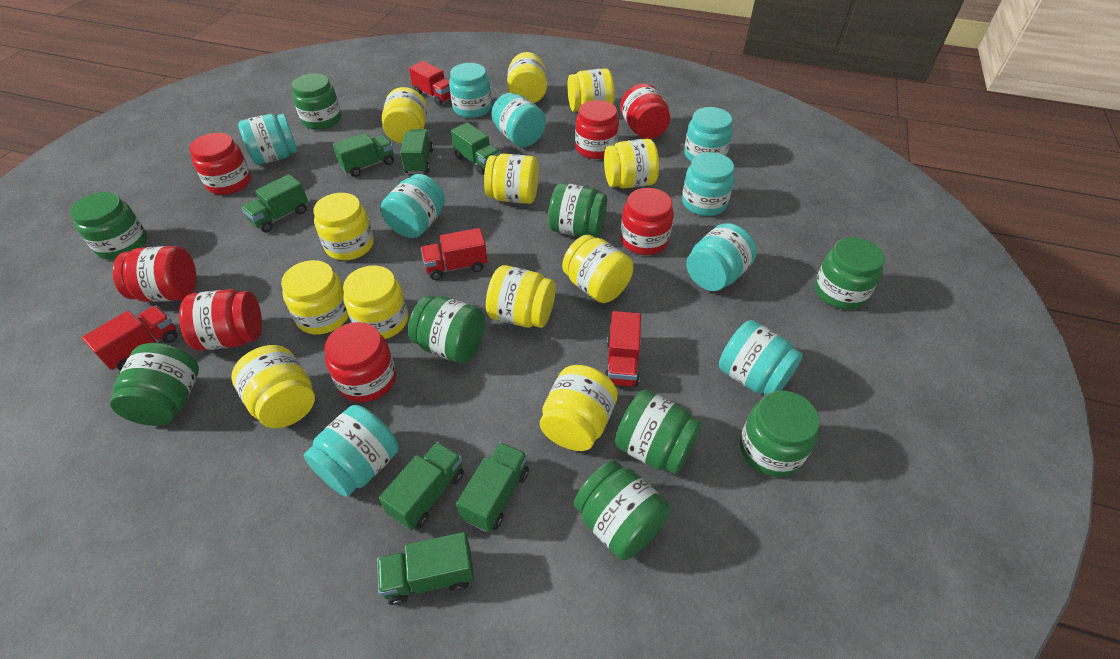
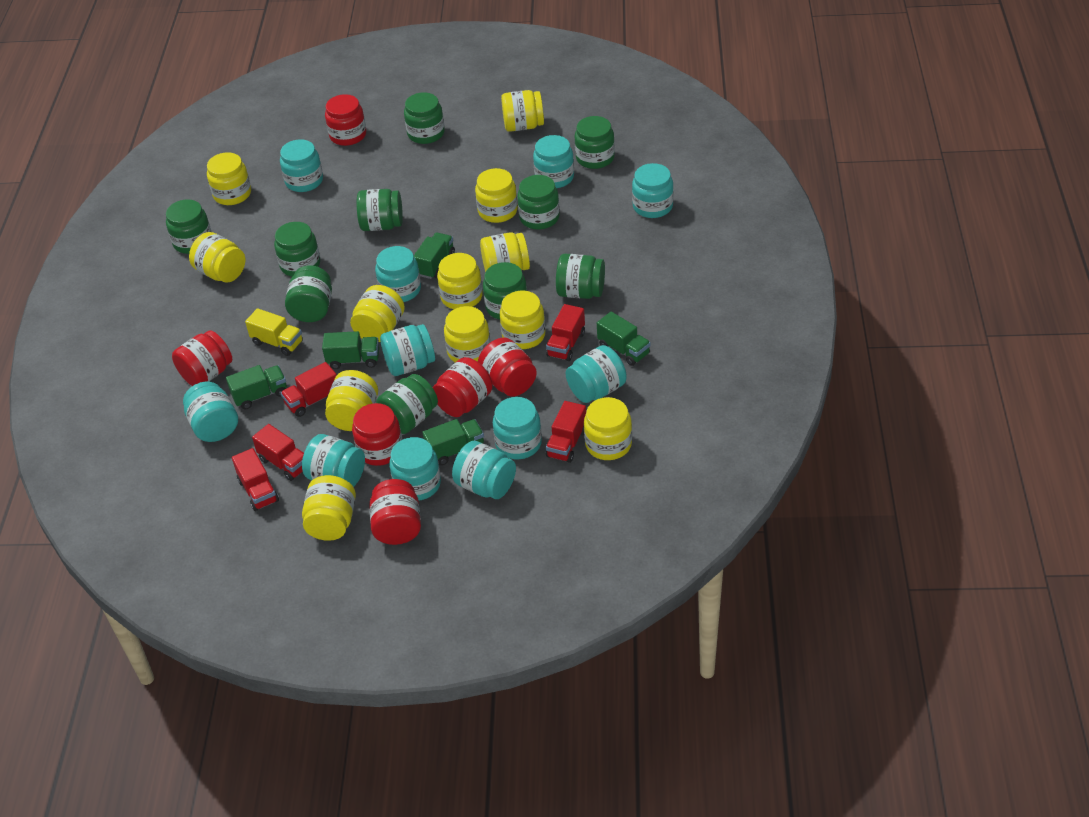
green jar: 9 -> 10
green truck: 7 -> 5
red jar: 7 -> 6
red truck: 4 -> 5
turquoise jar: 9 -> 11
yellow truck: 0 -> 1

